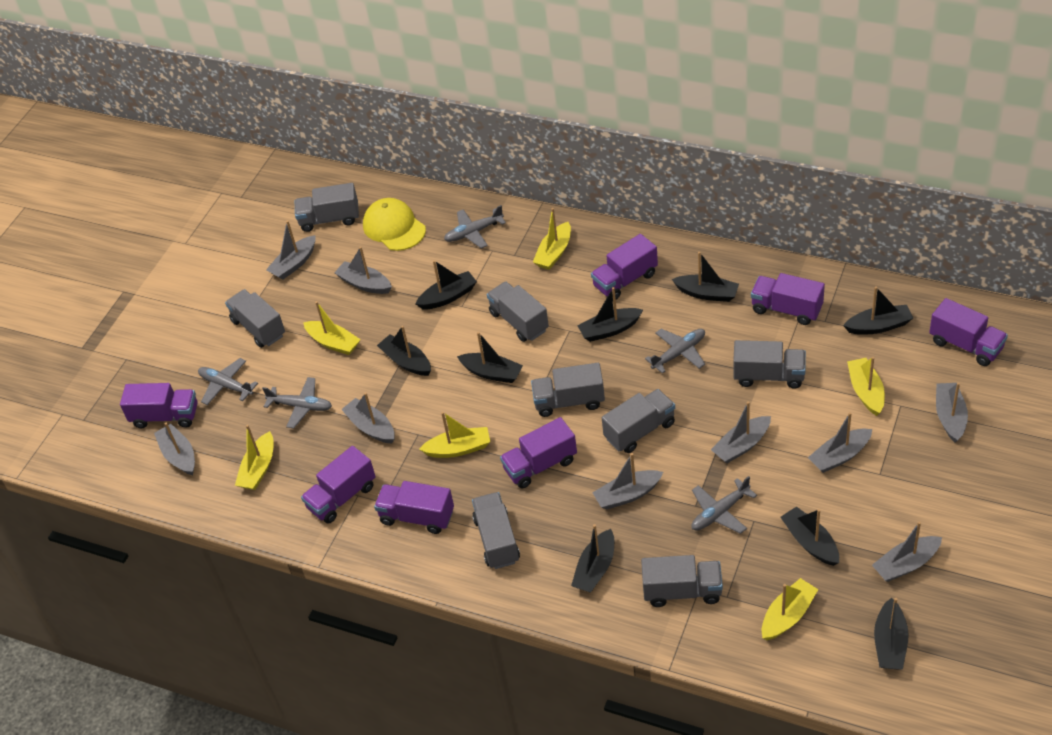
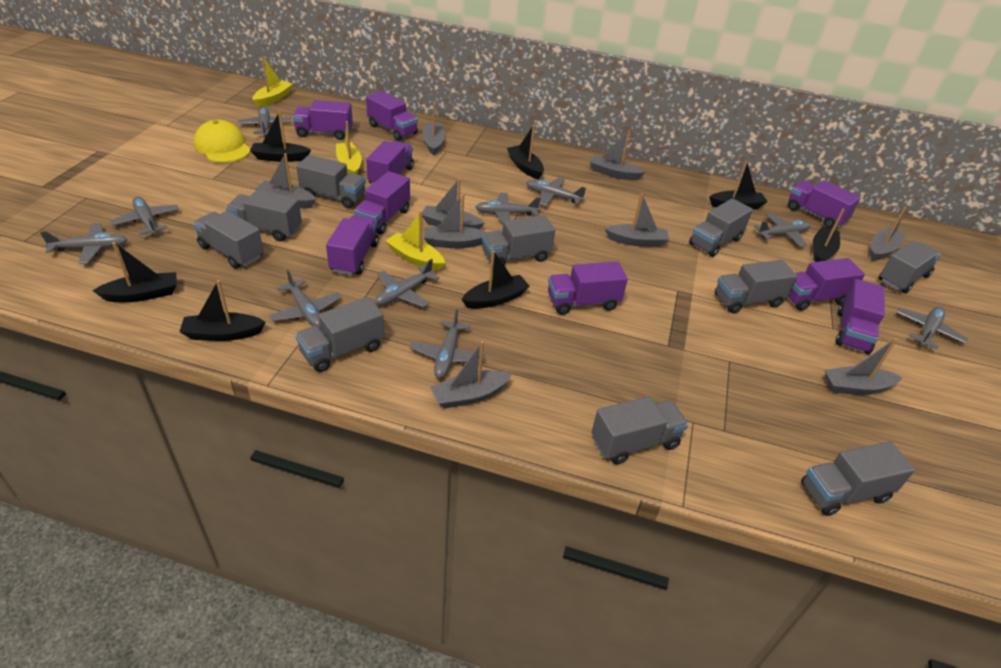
black boat: 9 -> 7
grey plane: 5 -> 10
grey truck: 8 -> 10
purple truck: 7 -> 9
yellow boat: 6 -> 3

